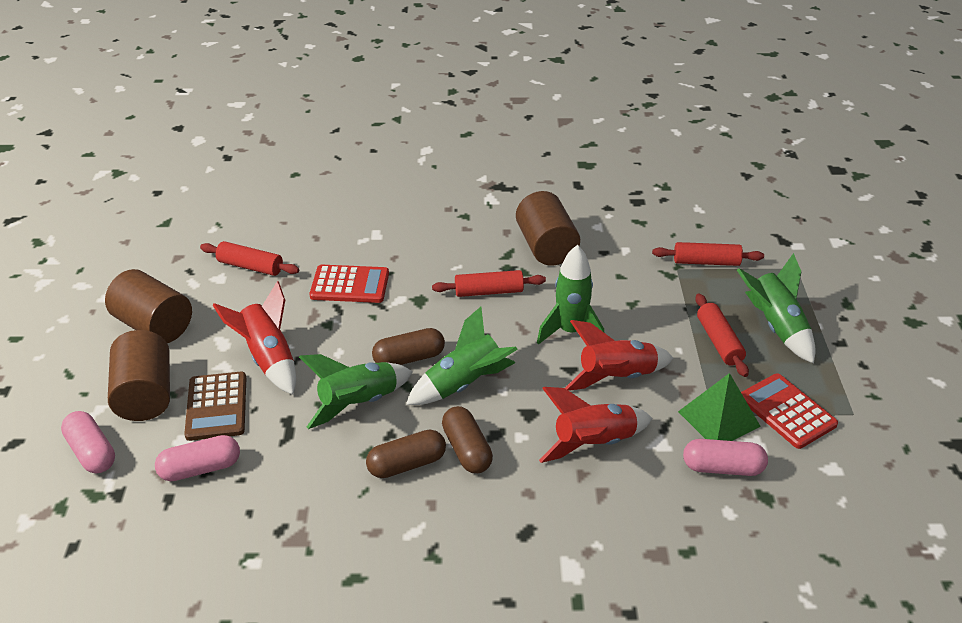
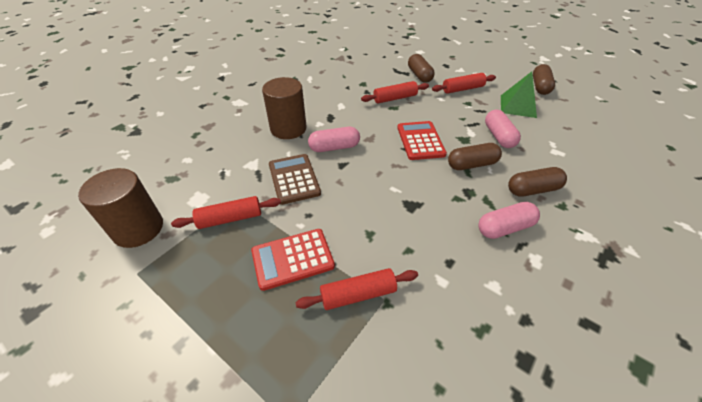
brown capsule: 3 -> 4
brown cylinder: 3 -> 2
green rocket: 4 -> 0
red rocket: 3 -> 0

